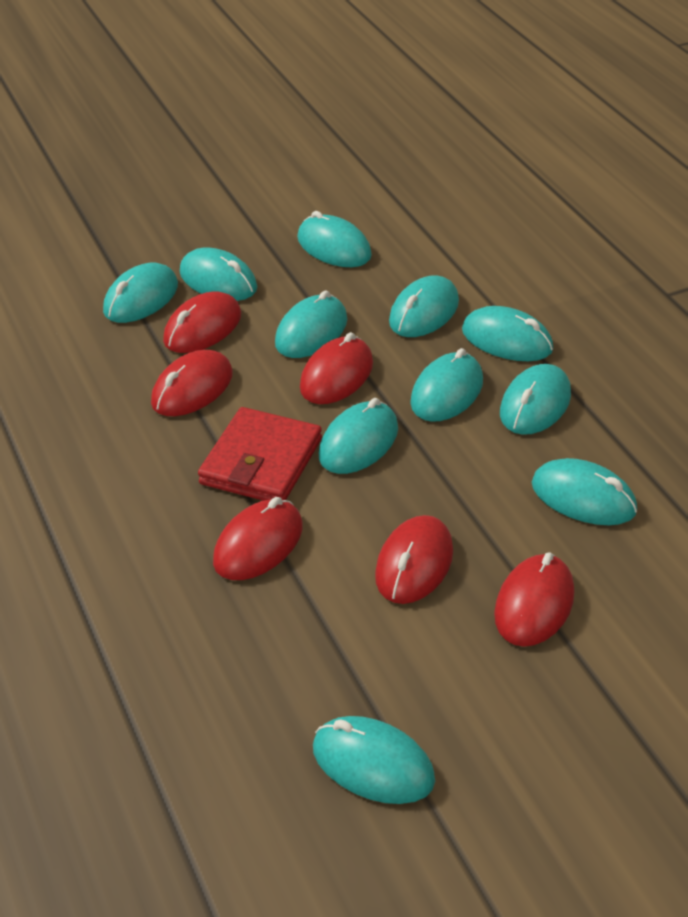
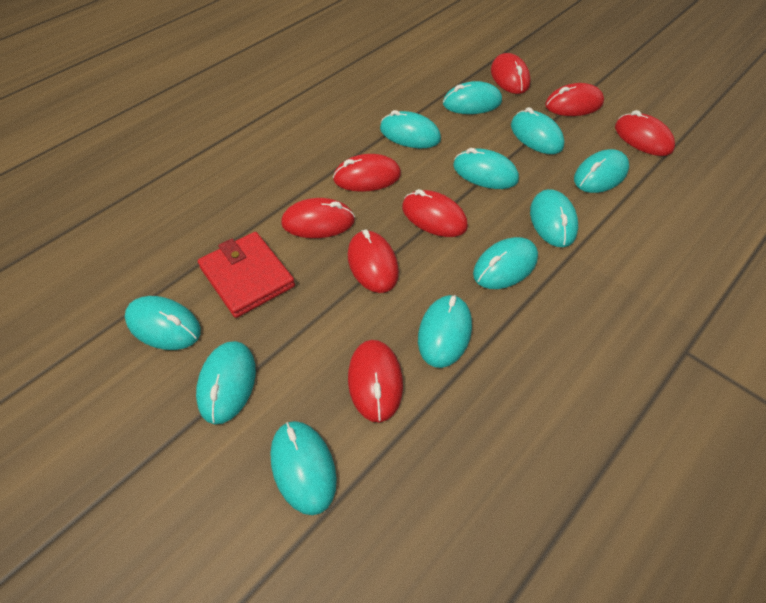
red mouse: 6 -> 8

